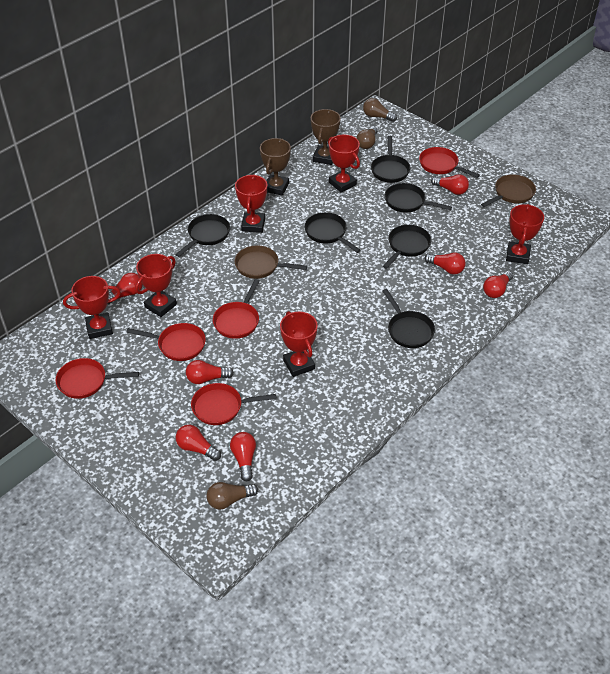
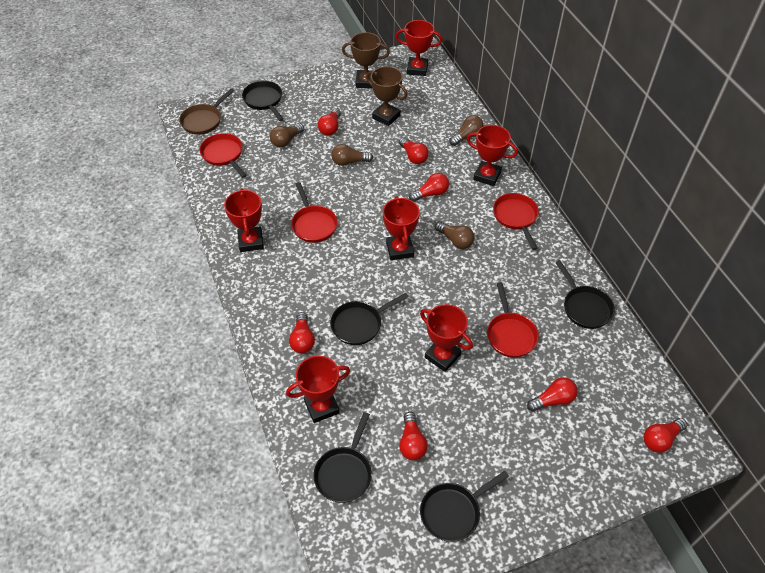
black pan: 6 -> 5
brown light bulb: 3 -> 4
brown pan: 2 -> 1
red pan: 5 -> 4

